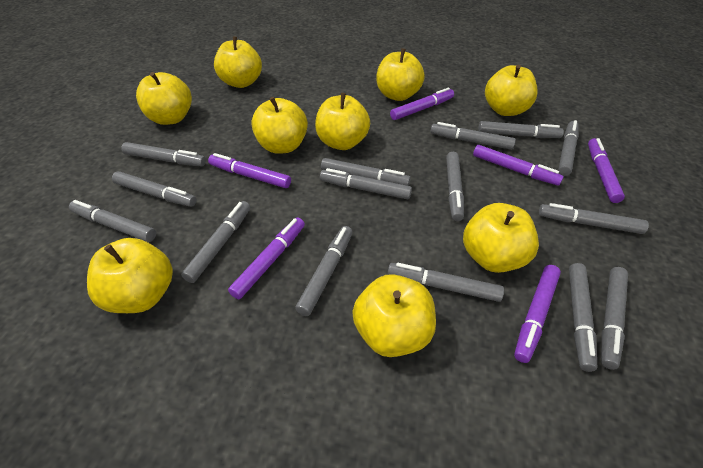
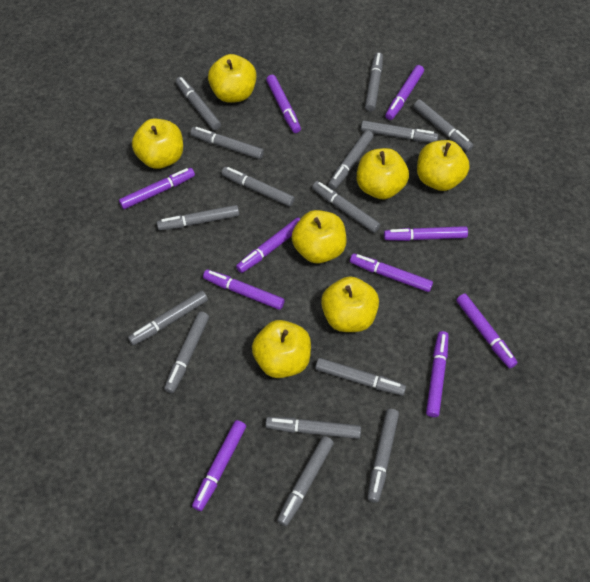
purple marker: 6 -> 10
yellow apple: 9 -> 7

